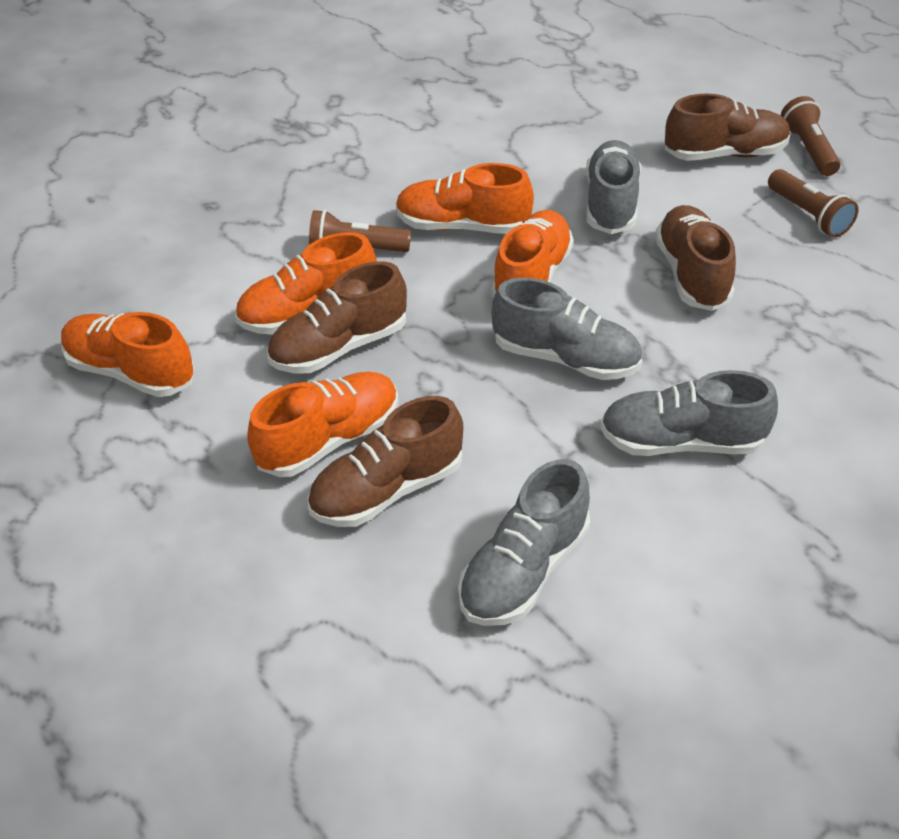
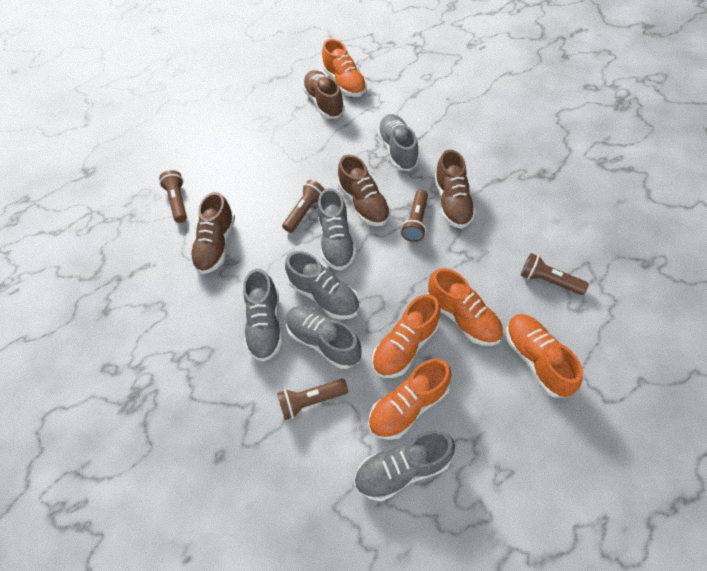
brown flashlight: 3 -> 5
grey shoe: 4 -> 6

